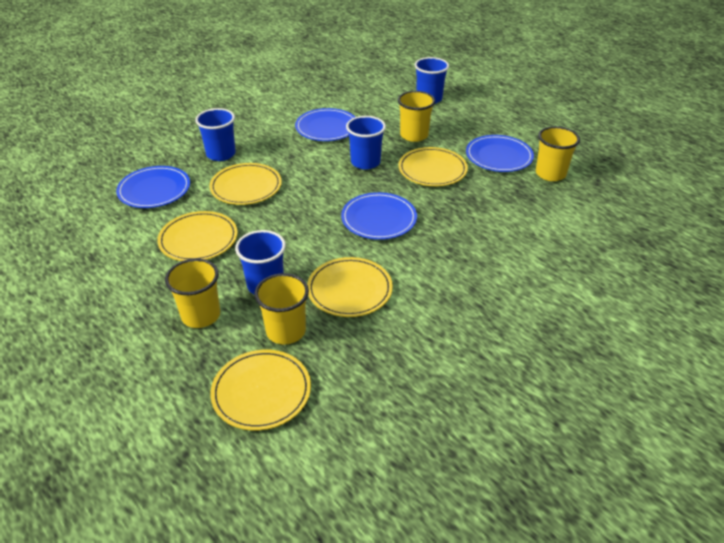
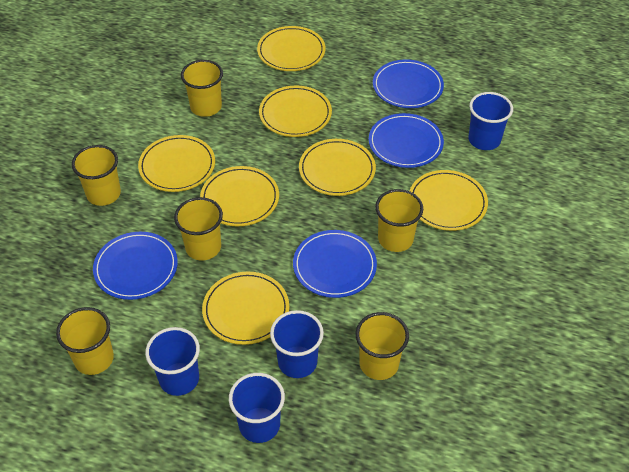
yellow cup: 4 -> 6
yellow plate: 5 -> 7

